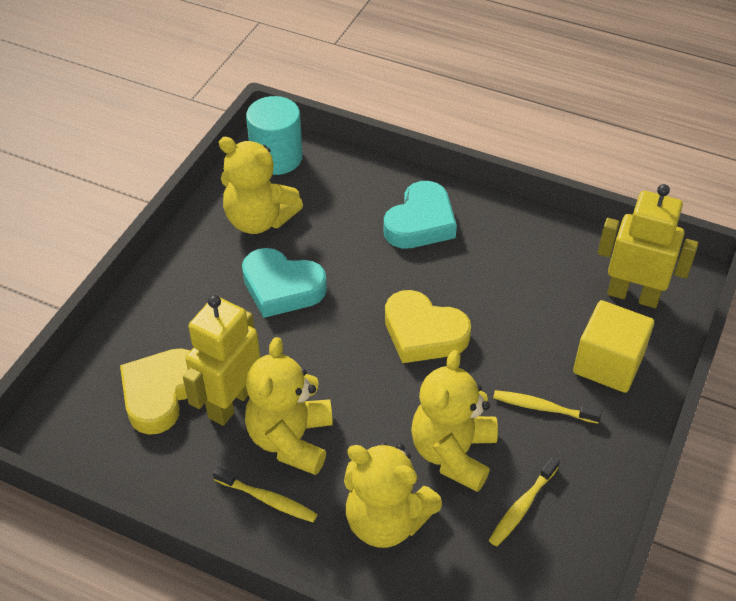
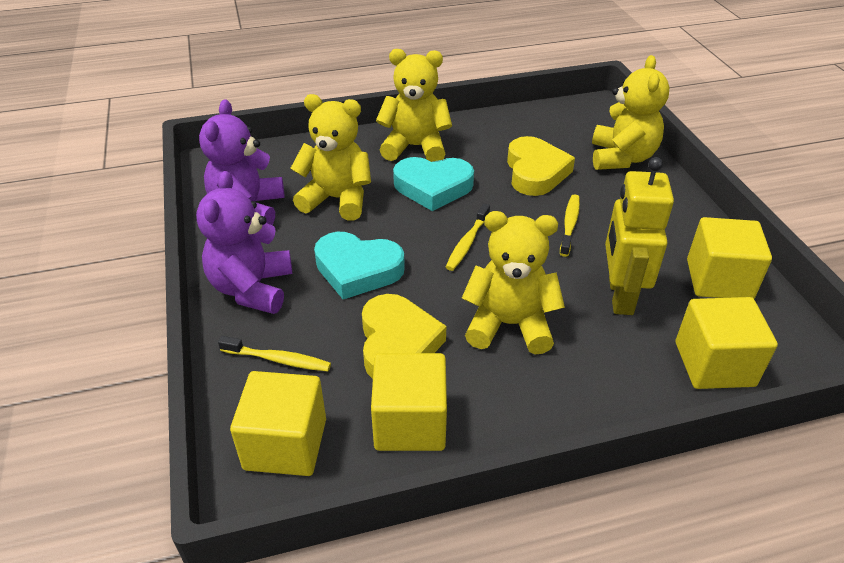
purple teddy bear: 0 -> 2
turquoise cylinder: 1 -> 0
yellow cube: 1 -> 4
yellow robot: 2 -> 1

